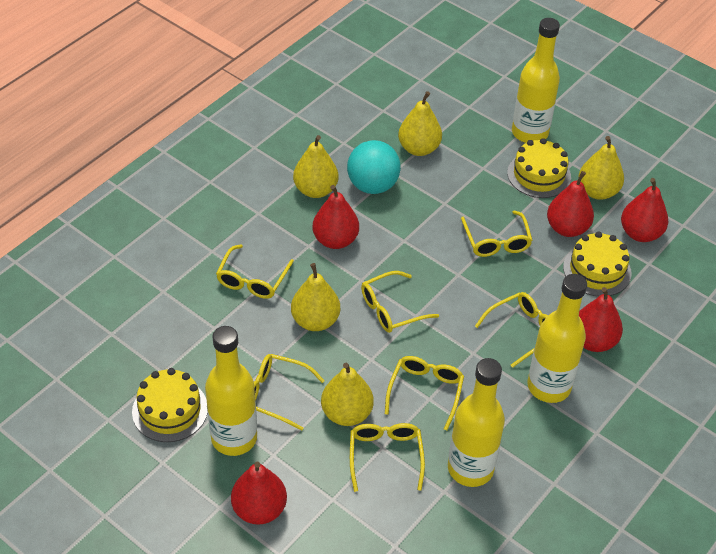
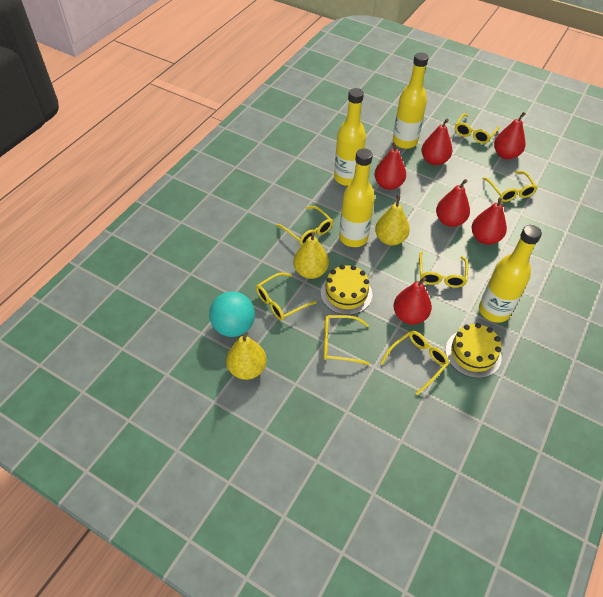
red pear: 5 -> 6
yellow cake: 3 -> 2
yellow pear: 5 -> 3

